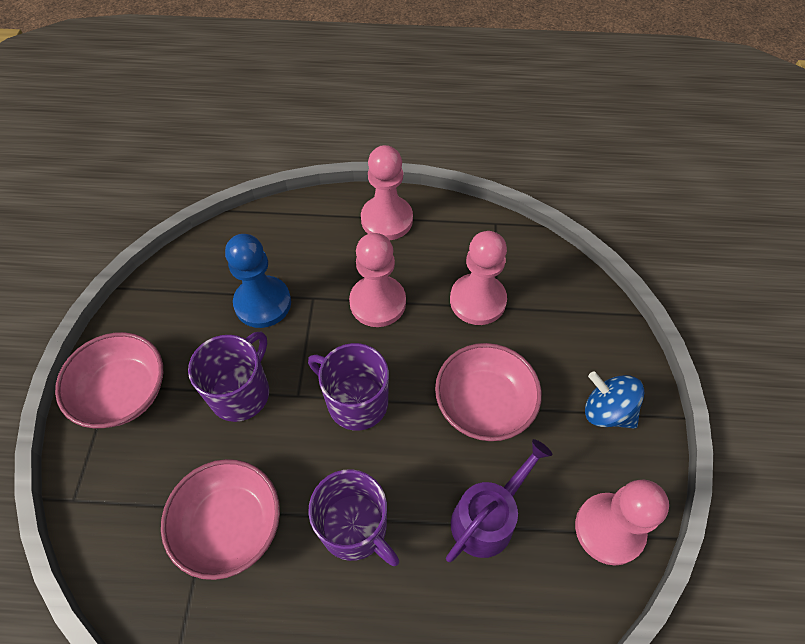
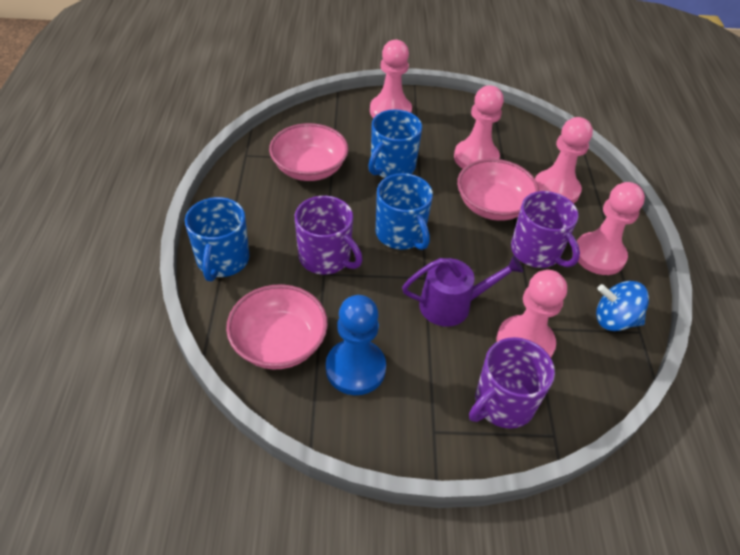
blue mug: 0 -> 3
pink pawn: 4 -> 5

